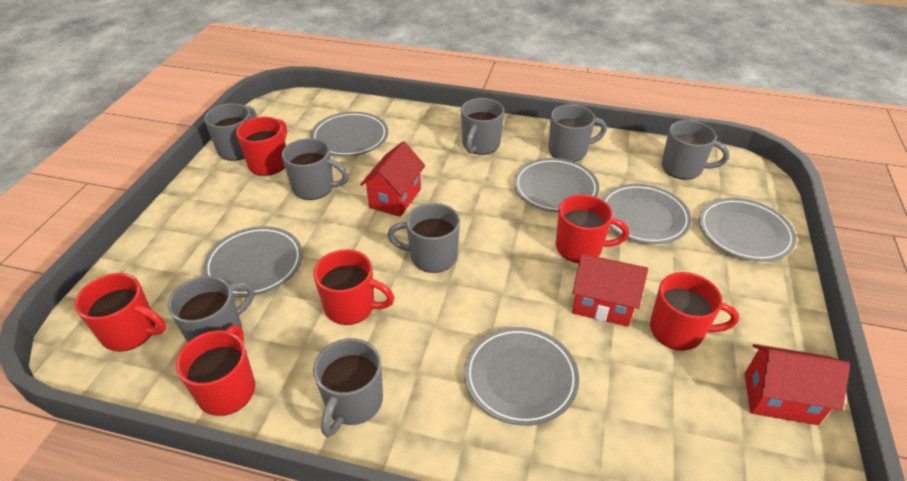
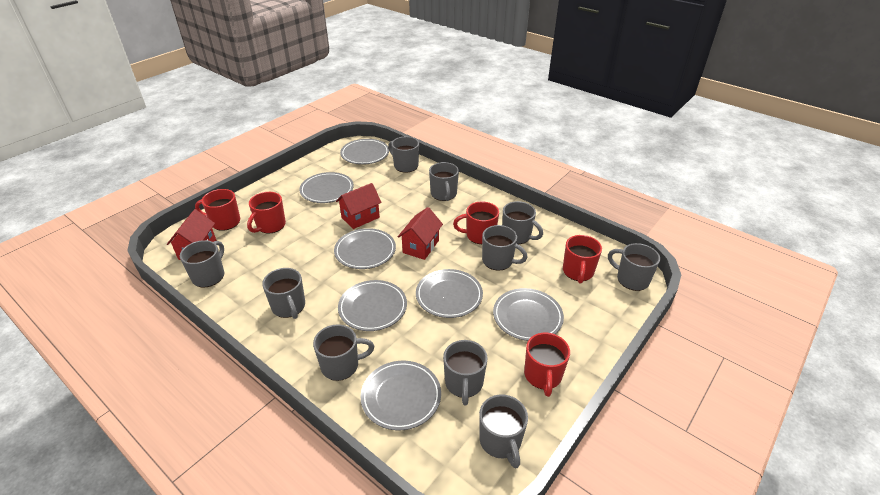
grey mug: 8 -> 10
grey plate: 6 -> 7
red mug: 6 -> 5

